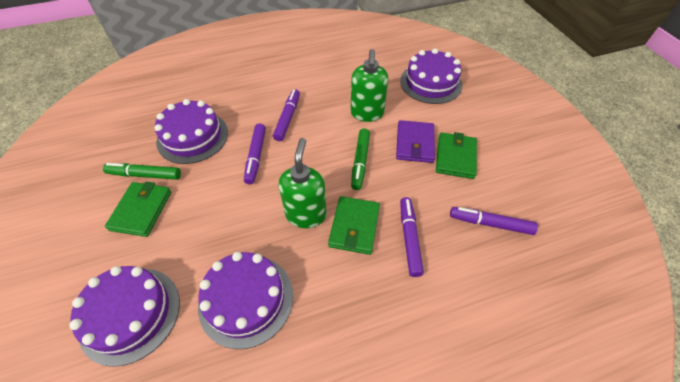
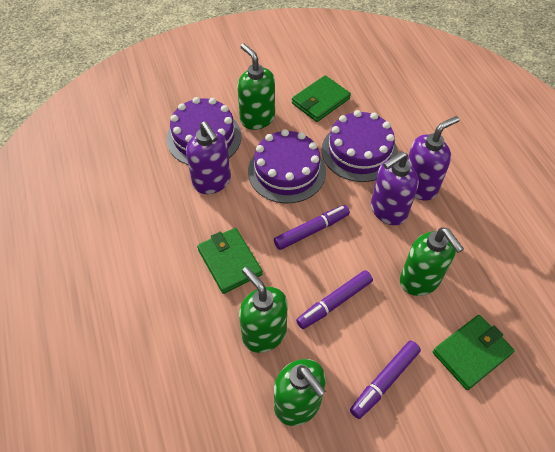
green marker: 2 -> 0
green soap dispenser: 2 -> 4
purple cake: 4 -> 3
purple marker: 4 -> 3
purple soap dispenser: 0 -> 3
purple wallet: 1 -> 0

